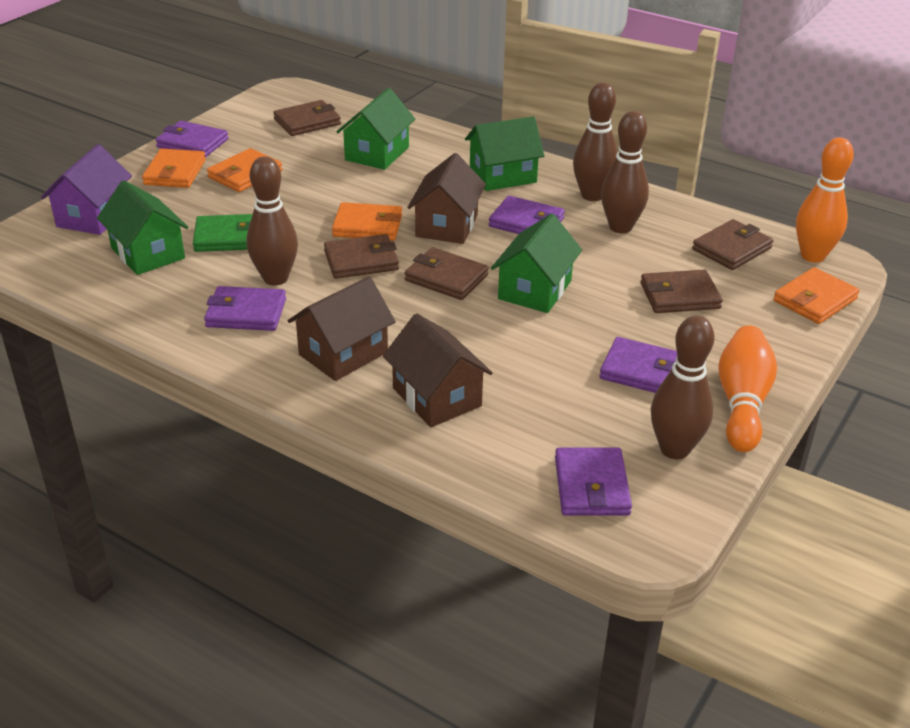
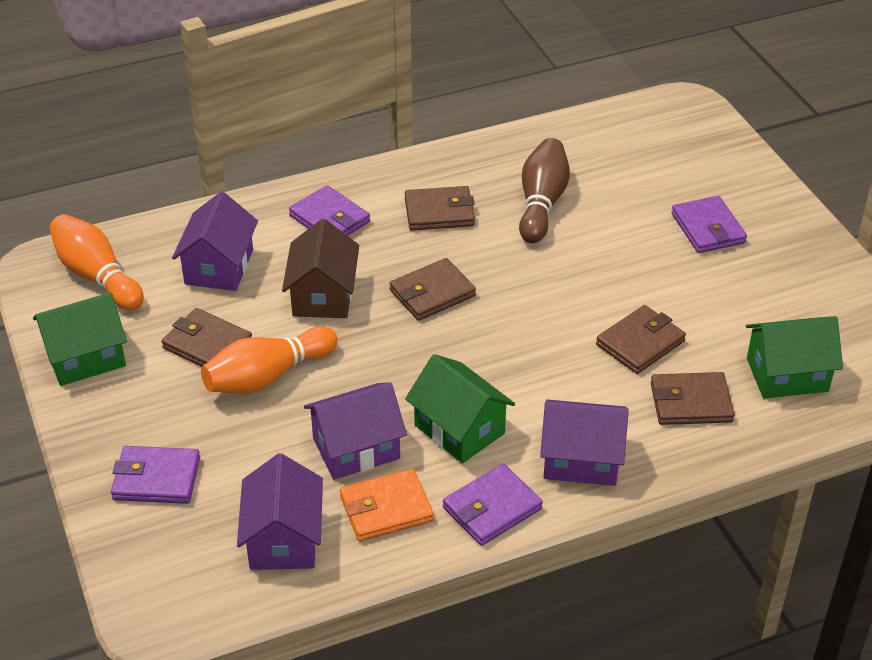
brown bowling pin: 4 -> 1
brown house: 3 -> 1
green house: 4 -> 3
green wallet: 1 -> 0
orange wallet: 4 -> 1
purple house: 1 -> 4
purple wallet: 5 -> 4

